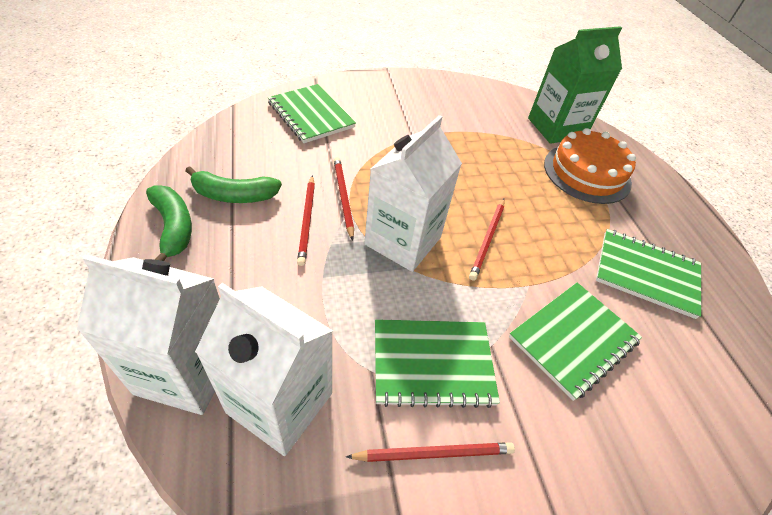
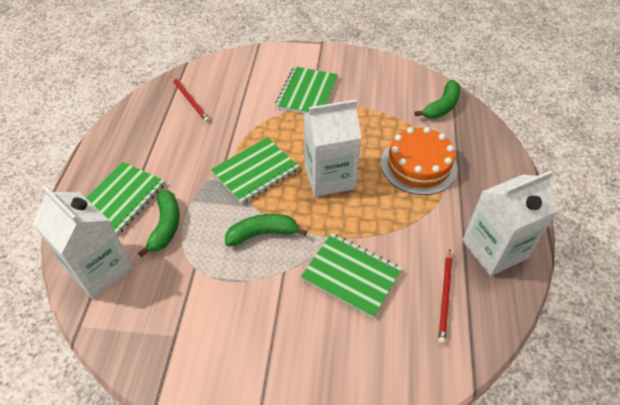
green banana: 2 -> 3
green carton: 1 -> 0
red pencil: 4 -> 2

